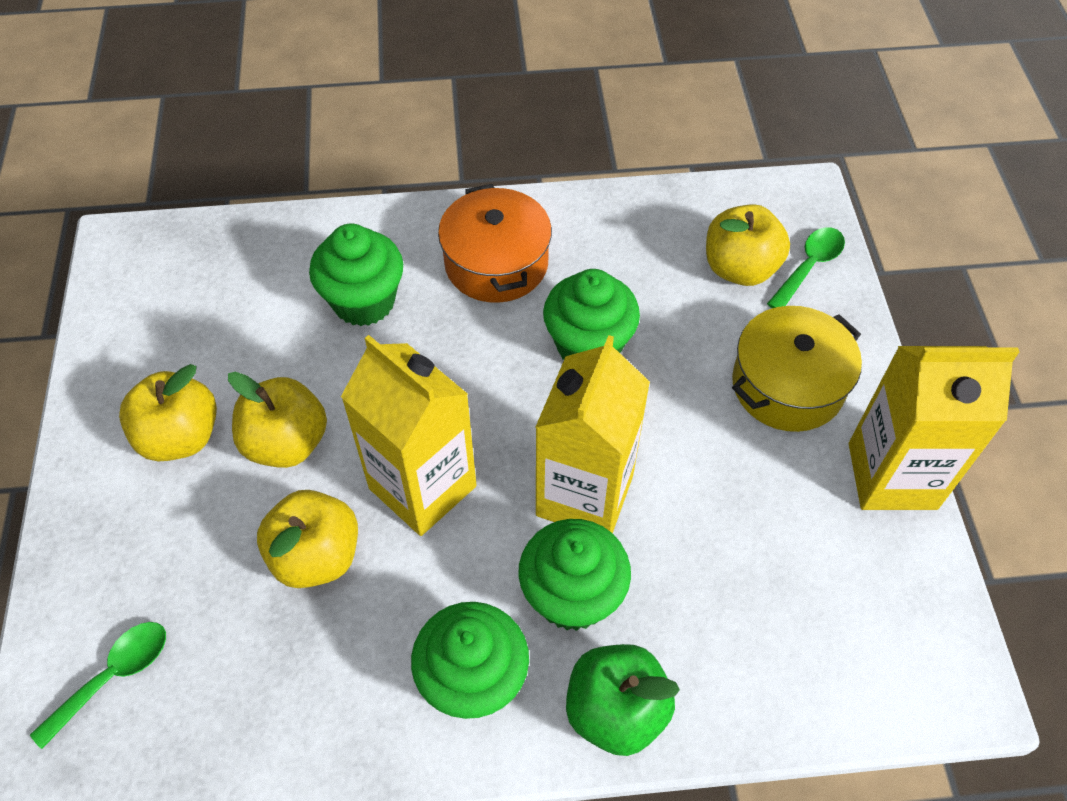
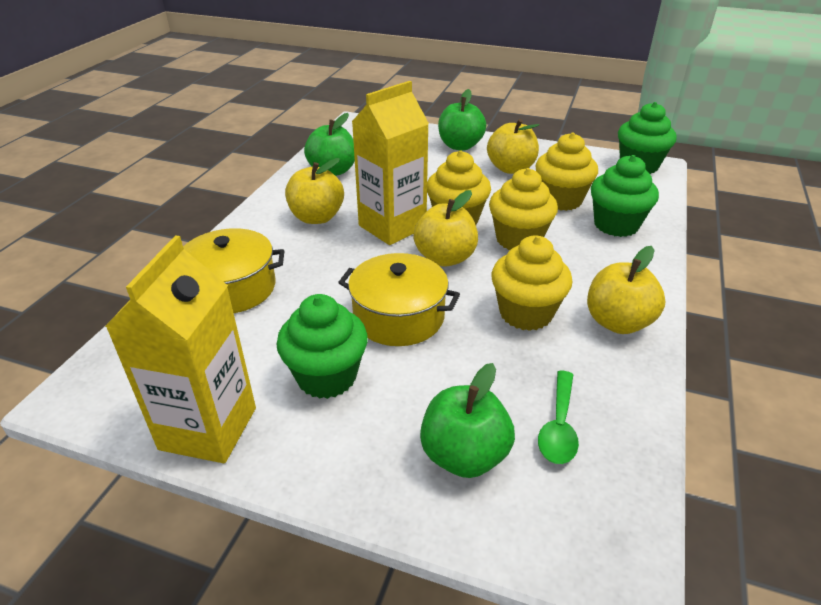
green apple: 1 -> 3
green cupcake: 4 -> 3
green spoon: 2 -> 1
orange pot: 1 -> 0
yellow carton: 3 -> 2
yellow cupcake: 0 -> 4
yellow pot: 1 -> 2

